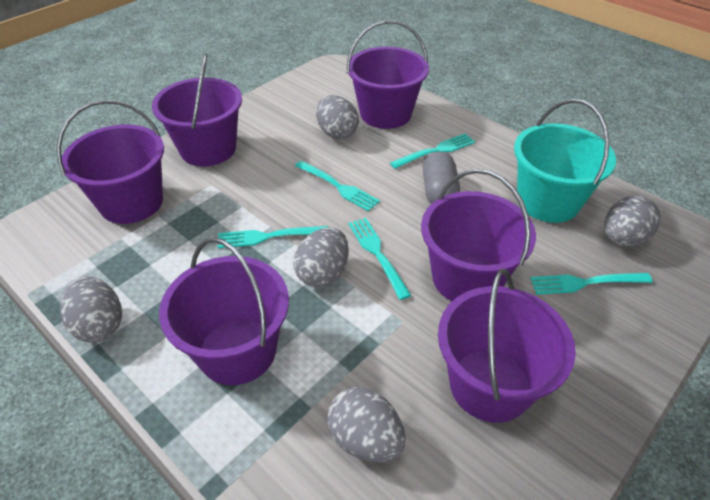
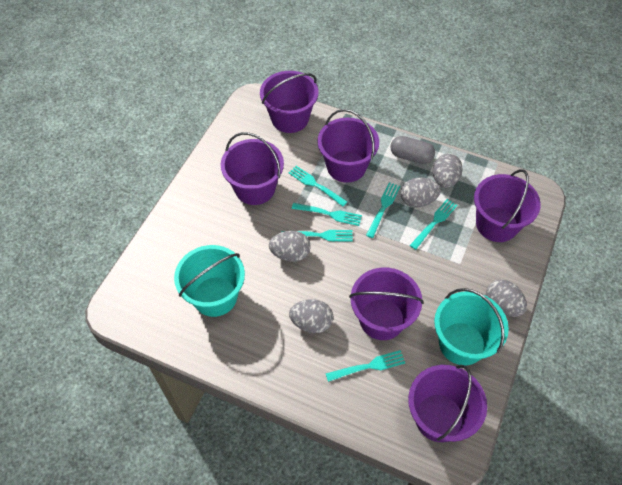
turquoise bucket: 1 -> 2
turquoise fork: 5 -> 6

